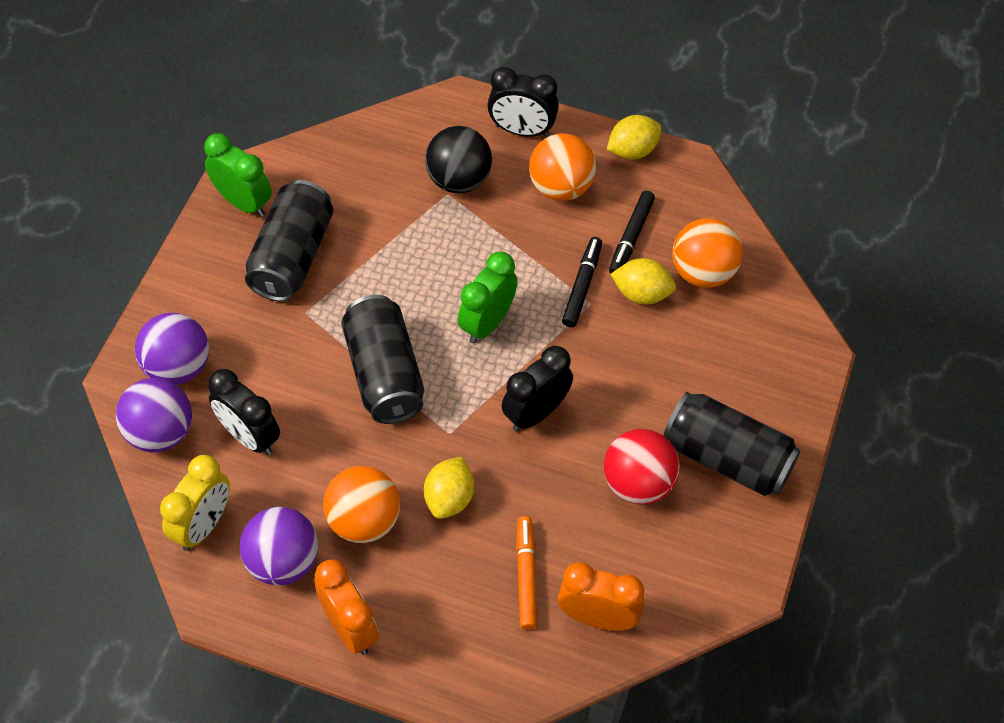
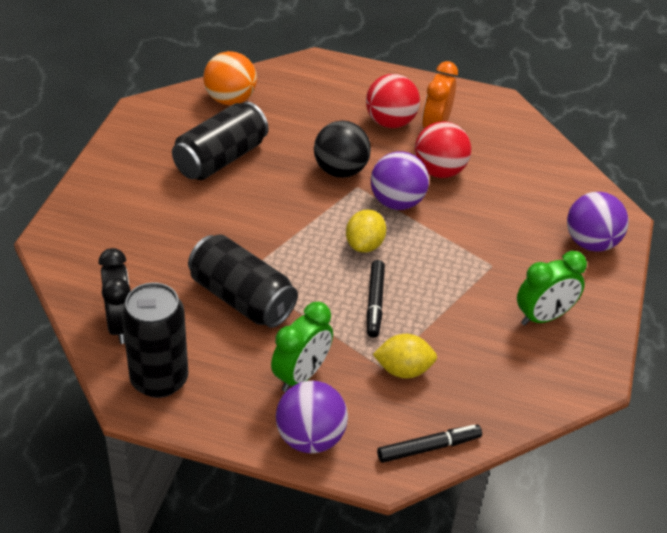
black clock: 3 -> 1
orange ball: 3 -> 1
orange clock: 2 -> 1
orange marker: 1 -> 0
red ball: 1 -> 2
yellow clock: 1 -> 0
yellow lemon: 3 -> 2

